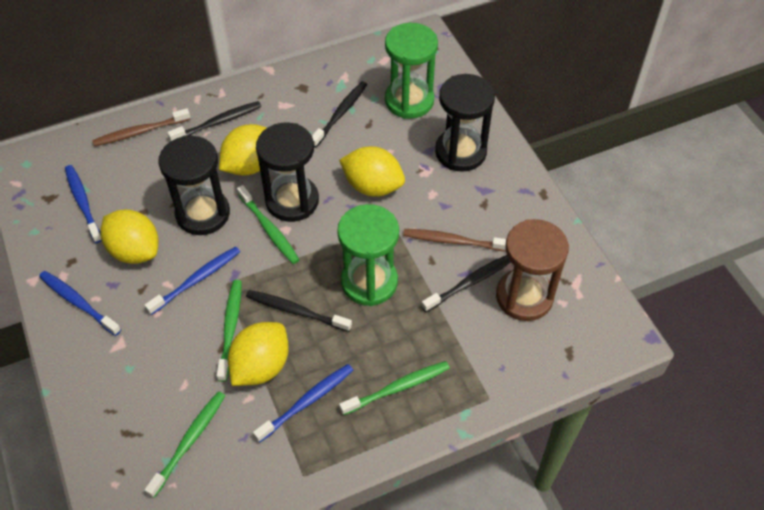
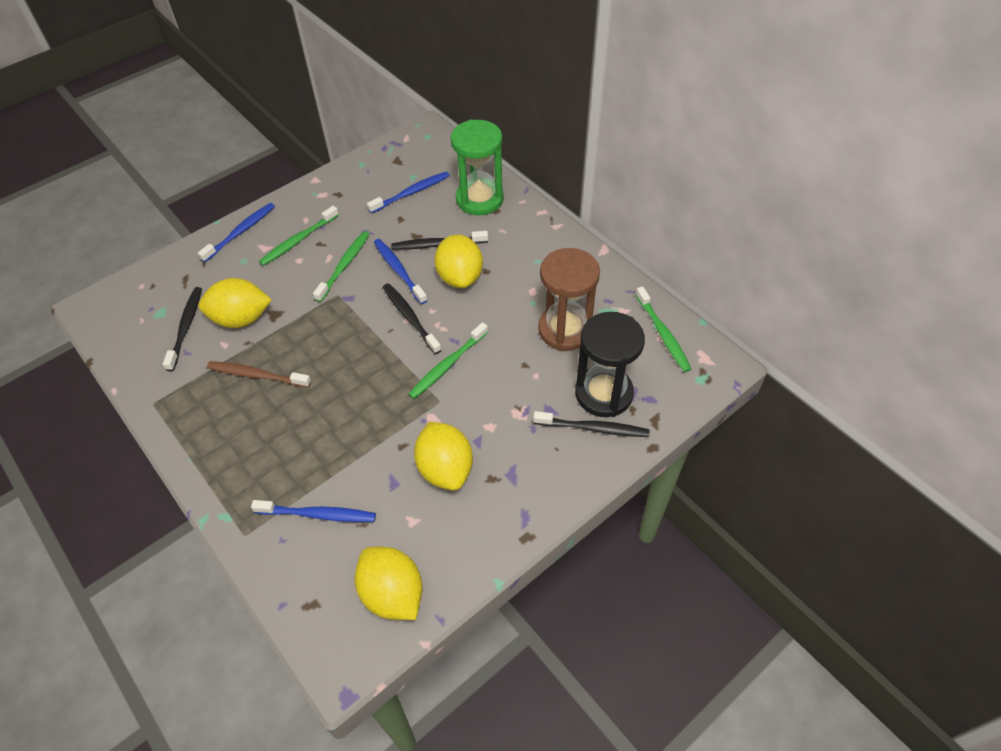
black hourglass: 3 -> 1
brown toothbrush: 2 -> 1
green hourglass: 2 -> 1

